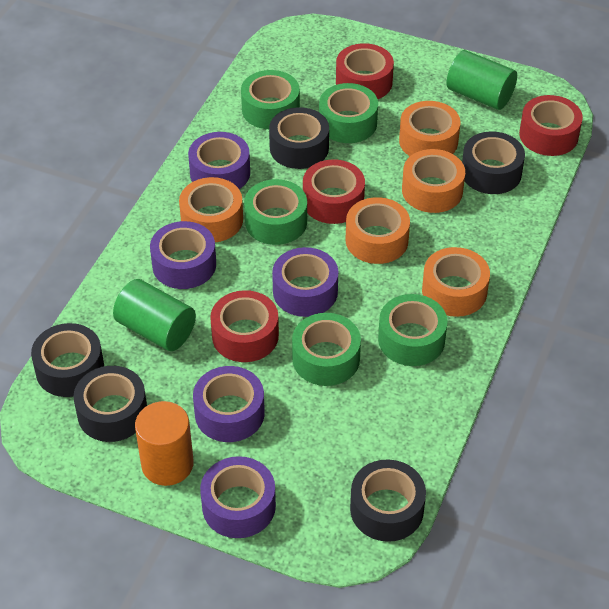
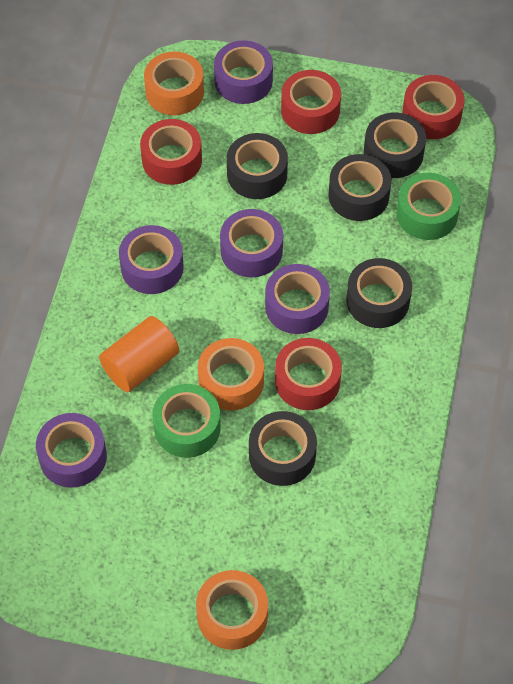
green cylinder: 2 -> 0
green tape: 5 -> 2
orange tape: 5 -> 3

